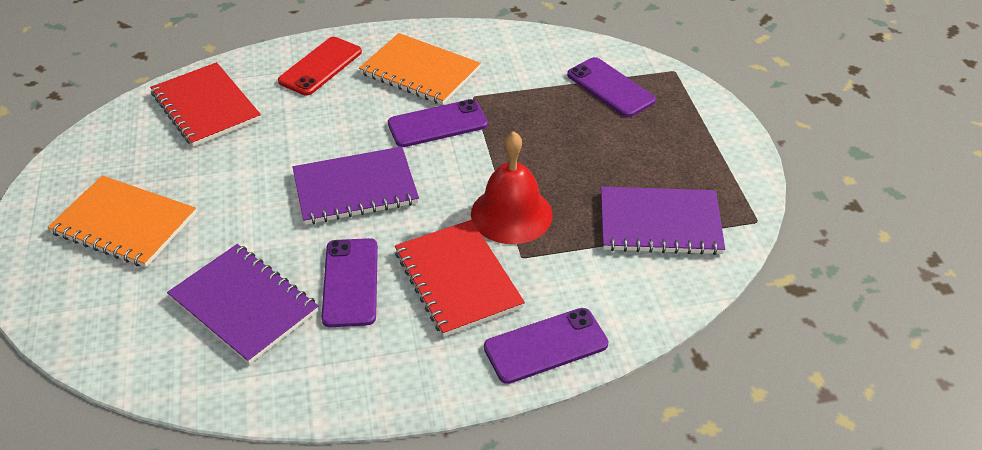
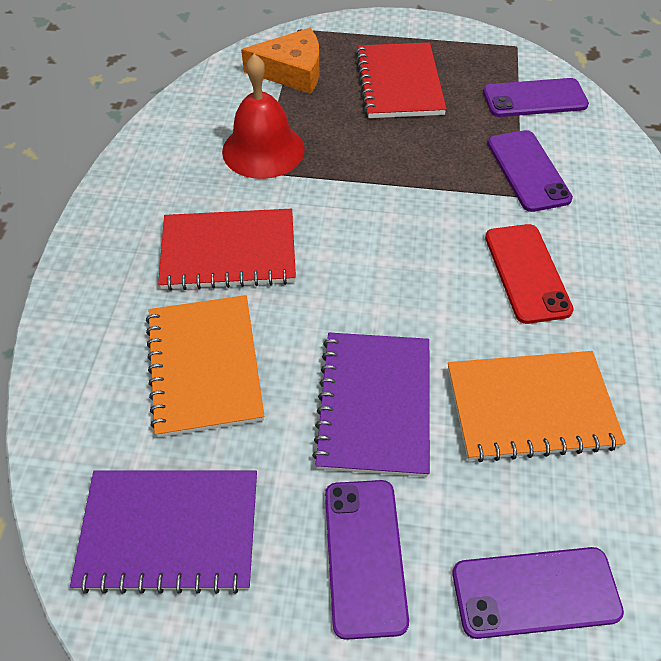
orange cheese: 0 -> 1
purple notebook: 3 -> 2

